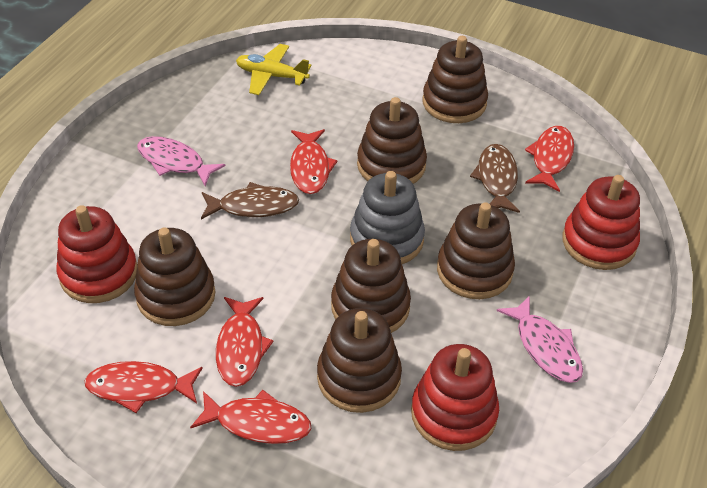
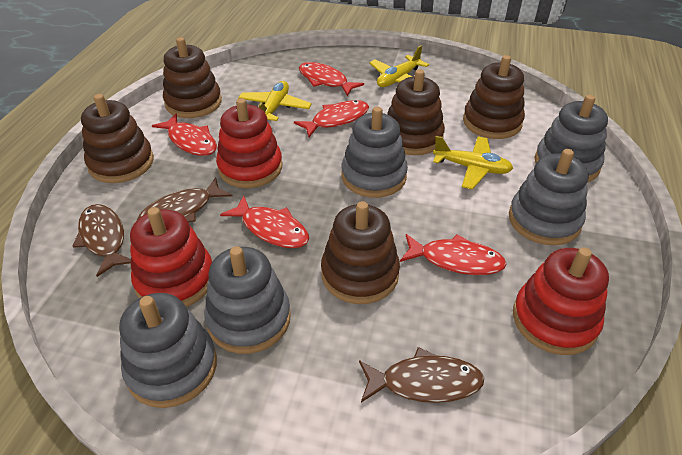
brown fish: 2 -> 3
brown stacking toy: 6 -> 5
grey stacking toy: 1 -> 5
pink fish: 2 -> 0
yellow plane: 1 -> 3

